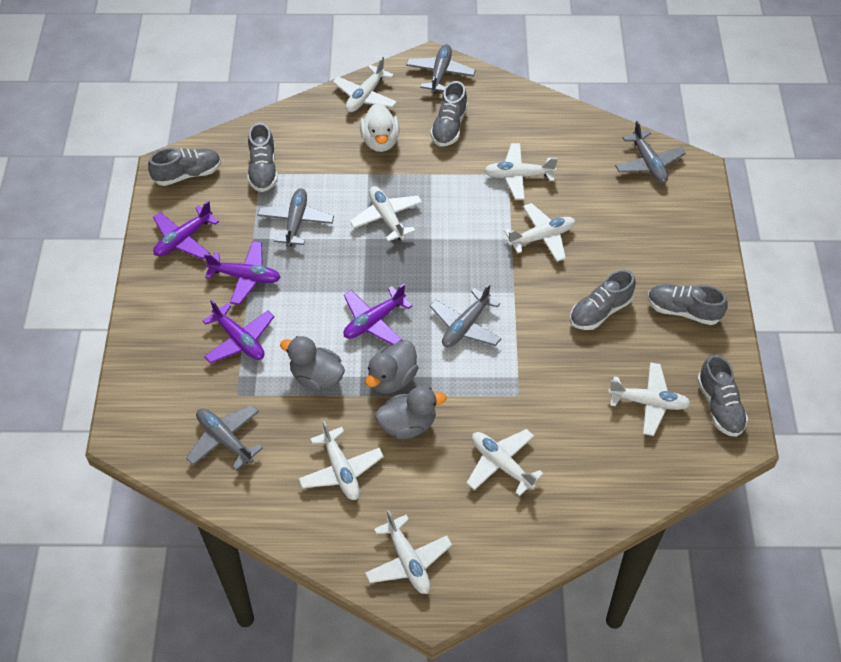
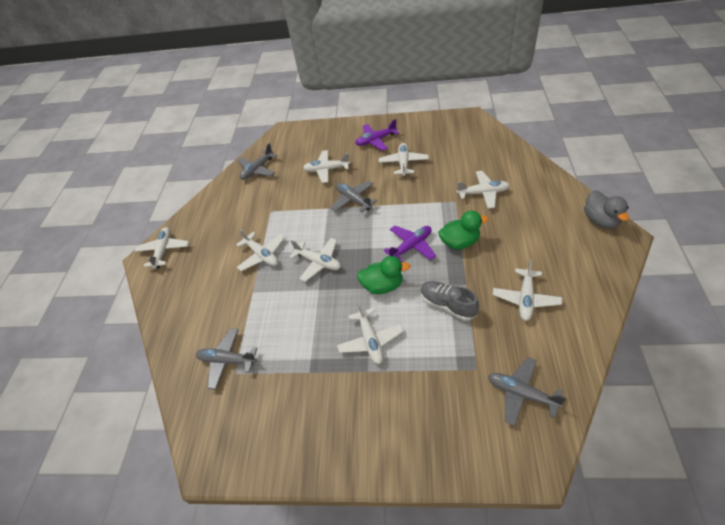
green duck: 0 -> 2
grey duck: 3 -> 1
grey plane: 5 -> 4
grey shoe: 6 -> 1
purple plane: 4 -> 2
white duck: 1 -> 0

